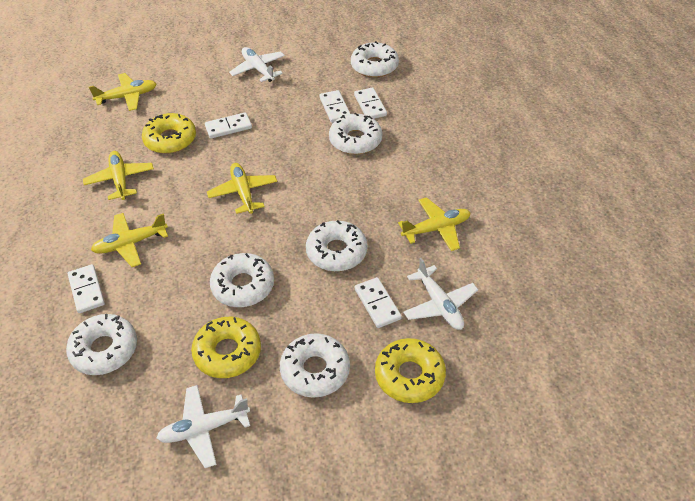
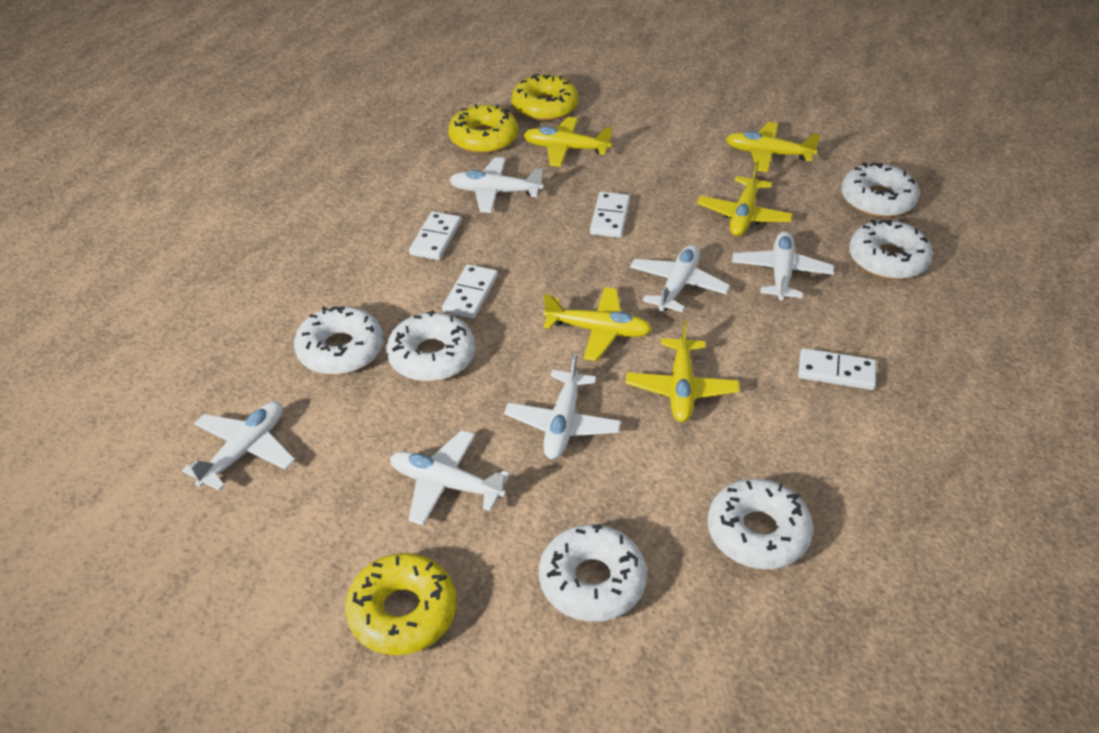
white domino: 5 -> 4
white plane: 3 -> 6

